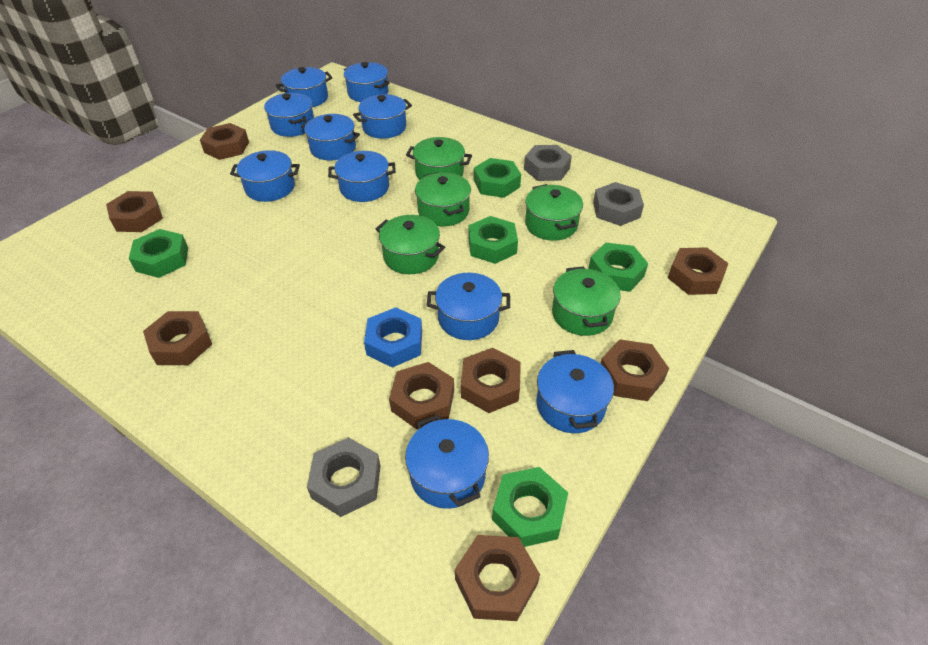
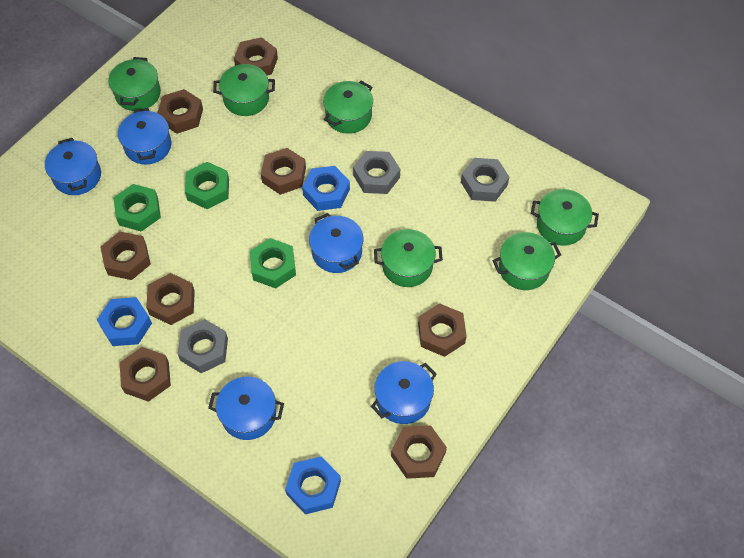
blue nut: 1 -> 3
blue pot: 10 -> 5
green nut: 5 -> 3
green pot: 5 -> 6

